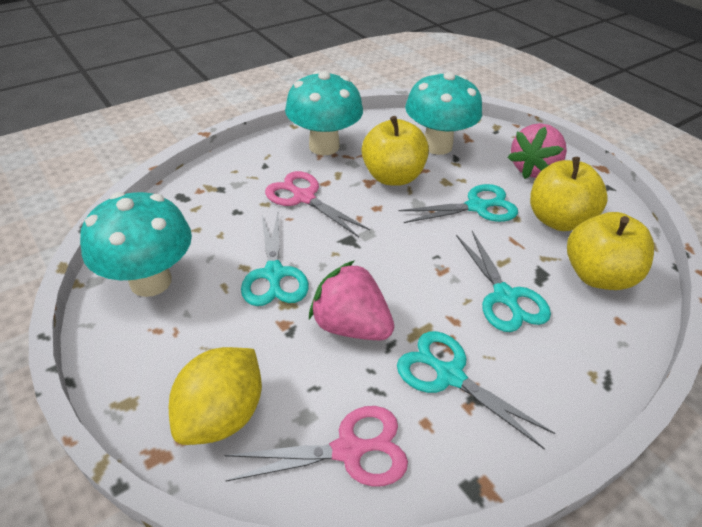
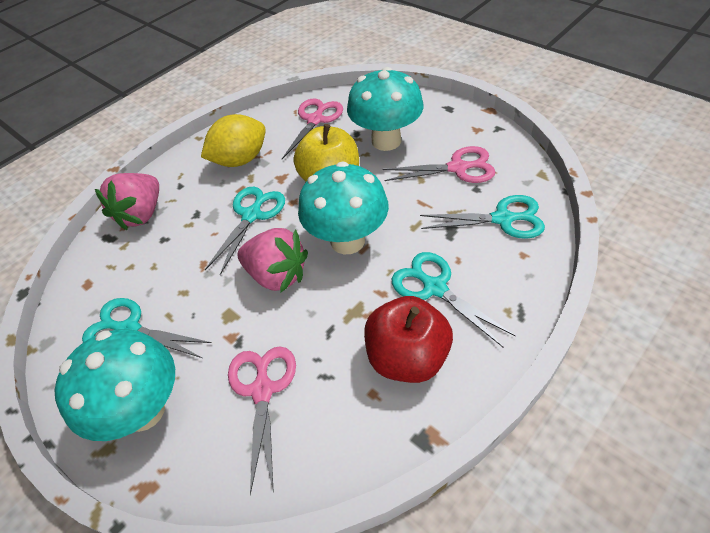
pink scissors: 2 -> 3
red apple: 0 -> 1
yellow apple: 3 -> 1

